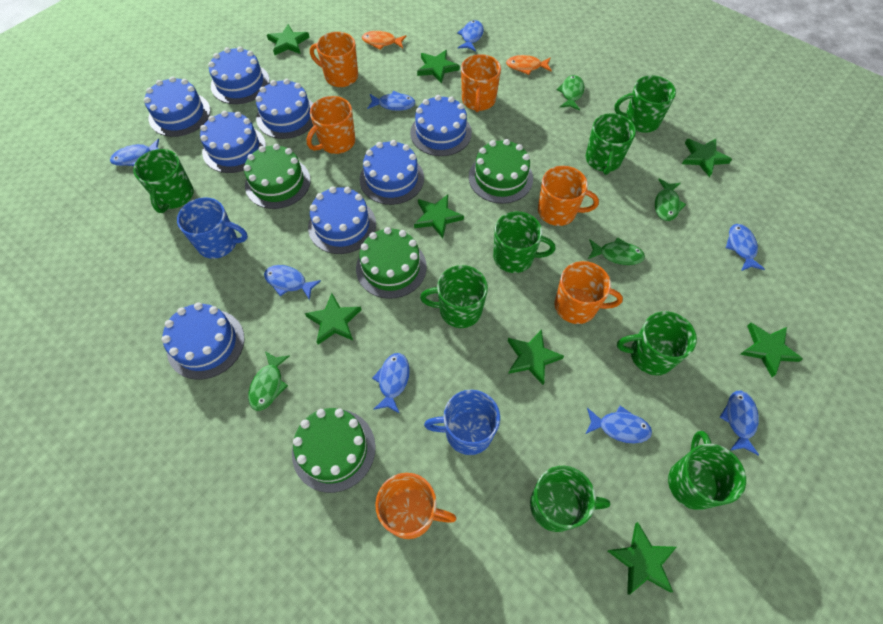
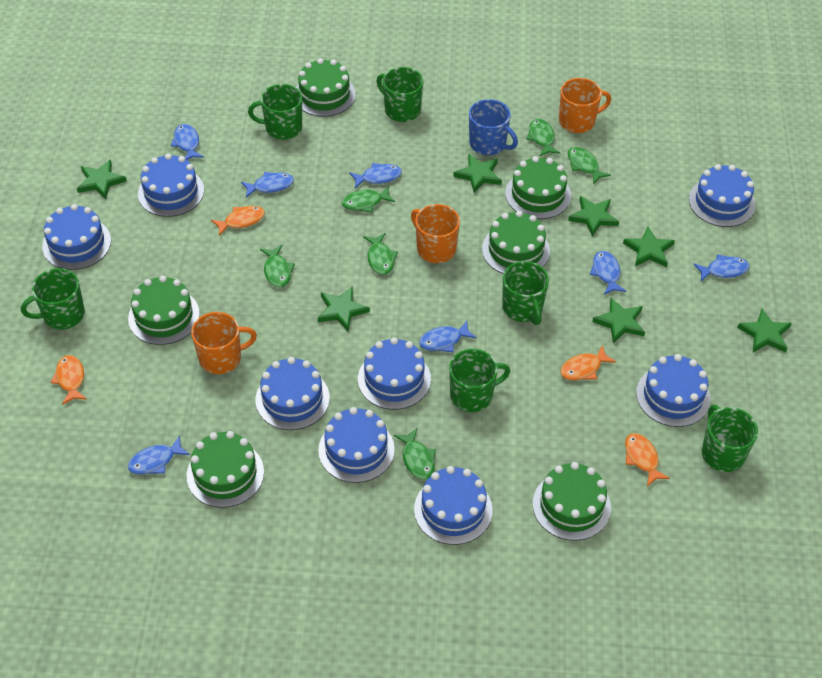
blue fish: 8 -> 7
blue mug: 2 -> 1
green cake: 4 -> 6
green fish: 4 -> 6
green mug: 8 -> 6
green star: 8 -> 7
orange fish: 2 -> 4
orange mug: 6 -> 3

